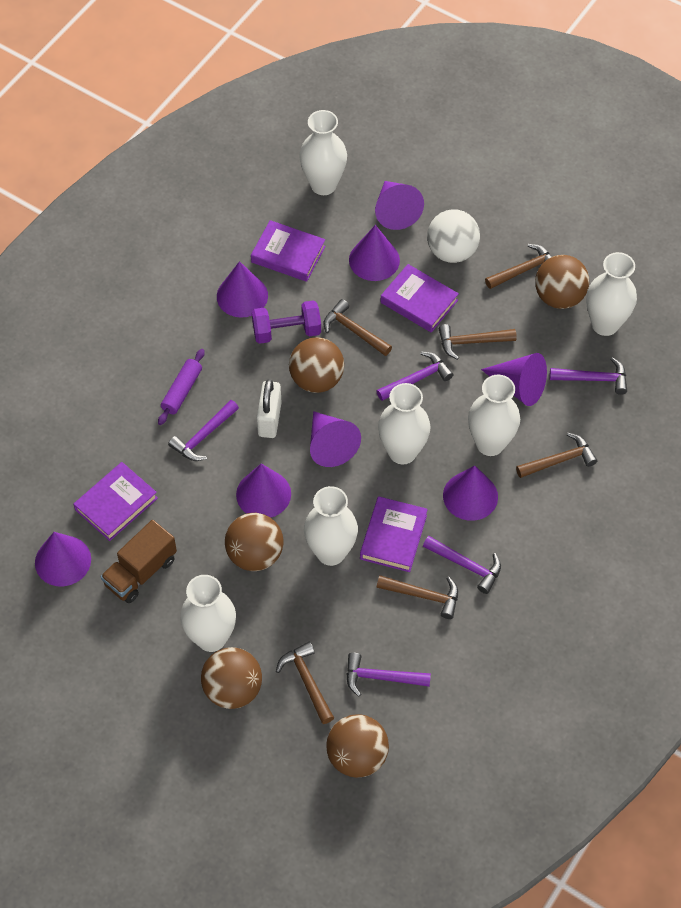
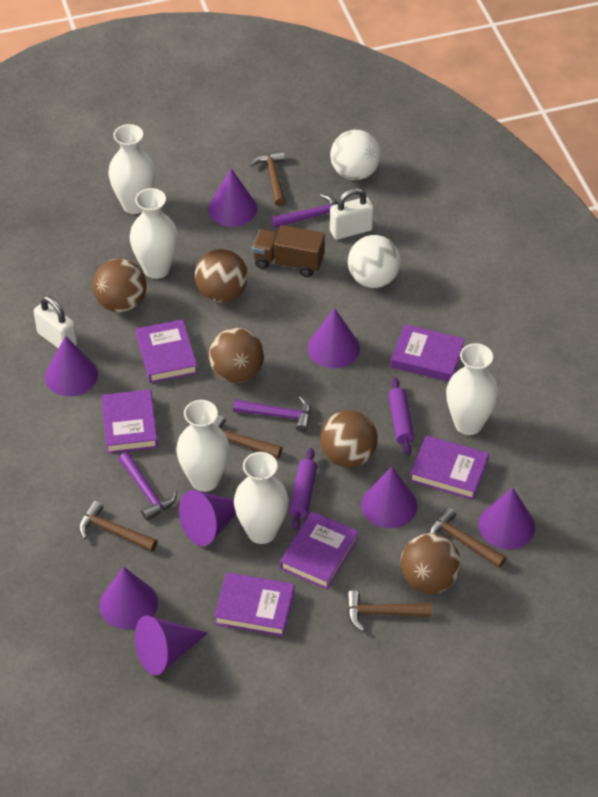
brown hammer: 6 -> 5
purple book: 4 -> 6
purple dumbbell: 1 -> 0
purple hammer: 5 -> 3
purple rolling pin: 1 -> 2
white ball: 1 -> 2
white padlock: 1 -> 2
white vase: 6 -> 5

